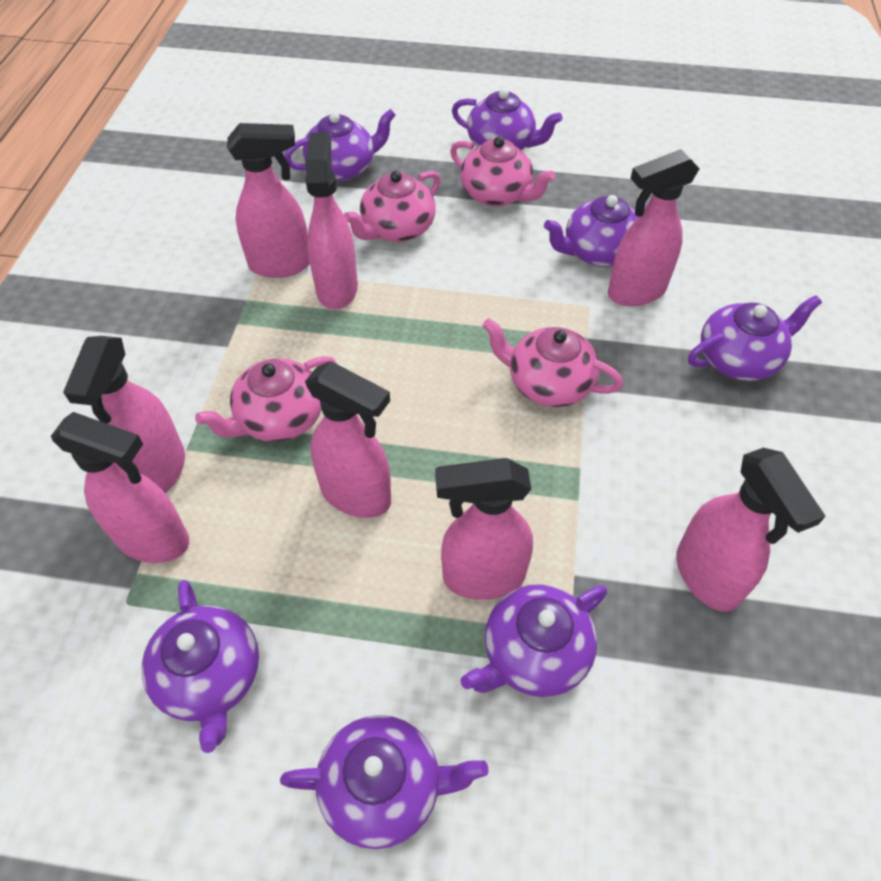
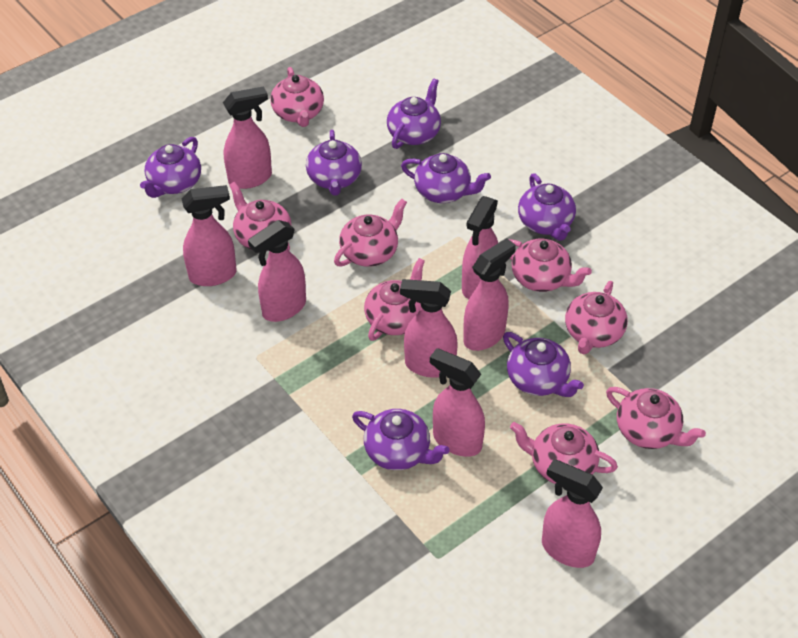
pink teapot: 4 -> 8

